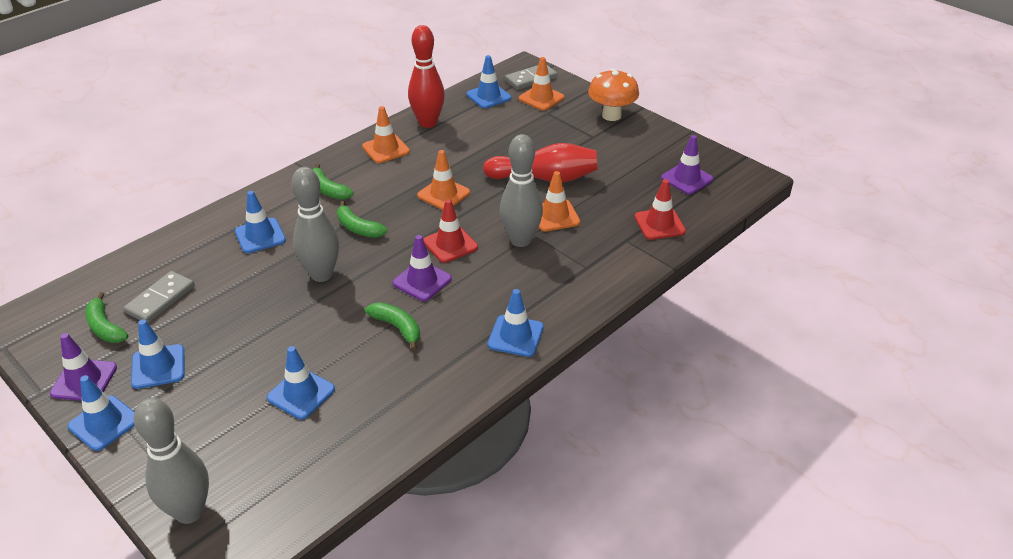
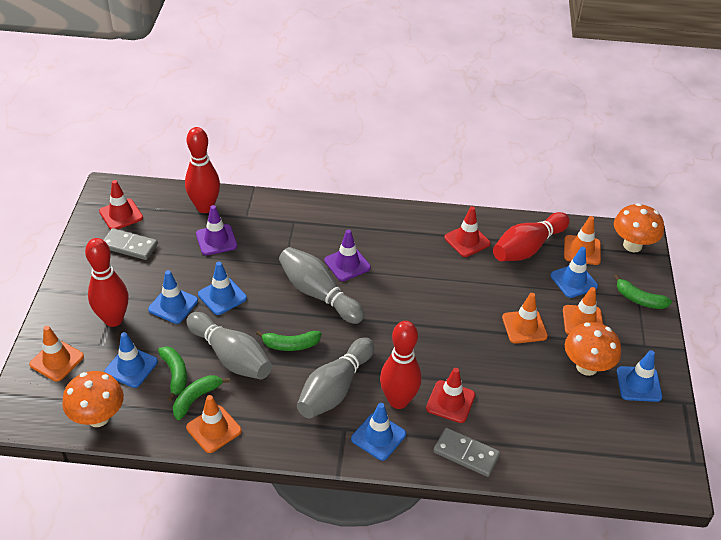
orange mushroom: 1 -> 3
orange traffic cone: 4 -> 5
purple traffic cone: 3 -> 2
red bowling pin: 2 -> 4
red traffic cone: 2 -> 3

